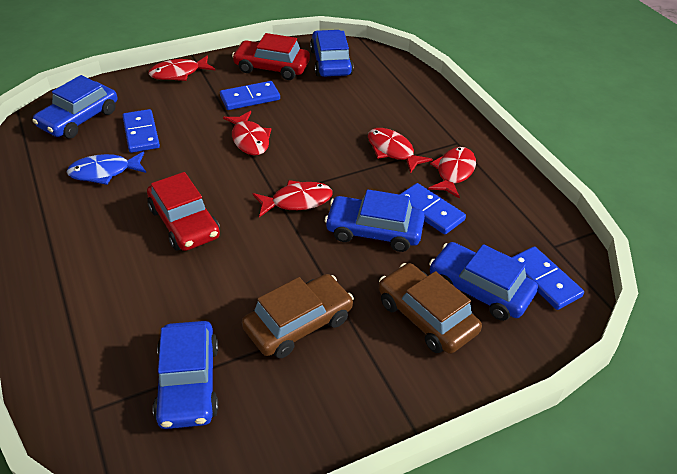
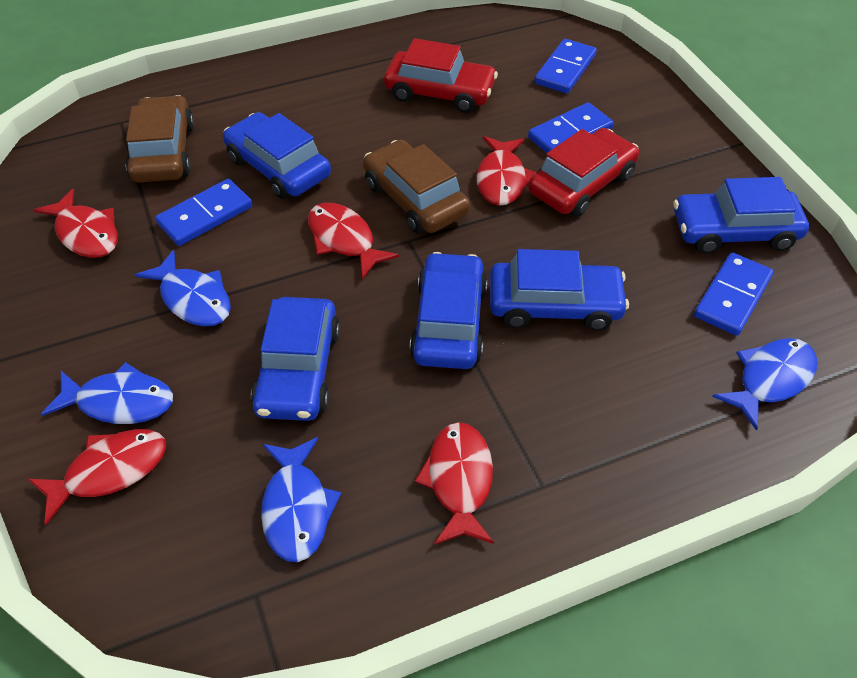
blue fish: 1 -> 4

